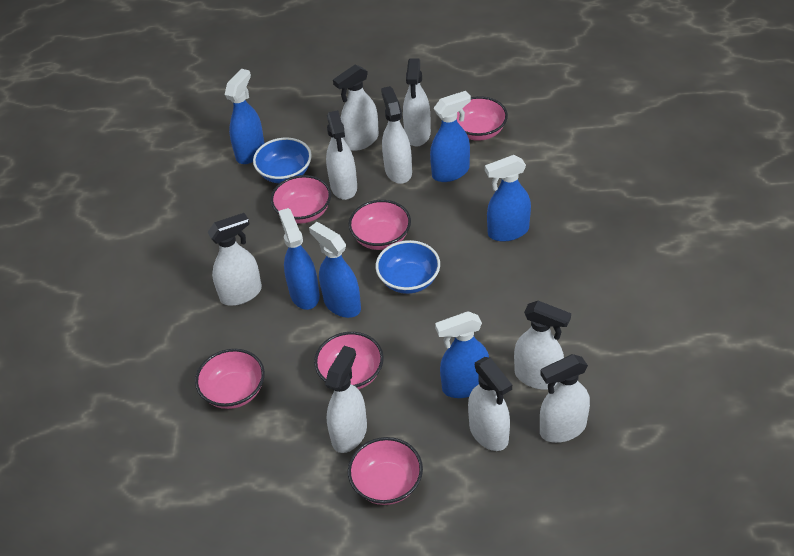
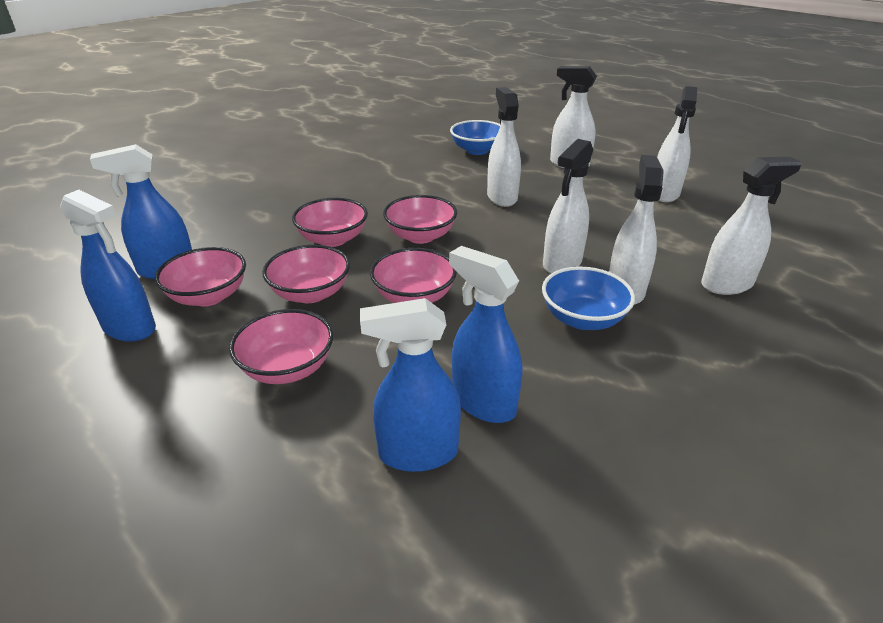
blue spray bottle: 6 -> 4
white spray bottle: 9 -> 6

